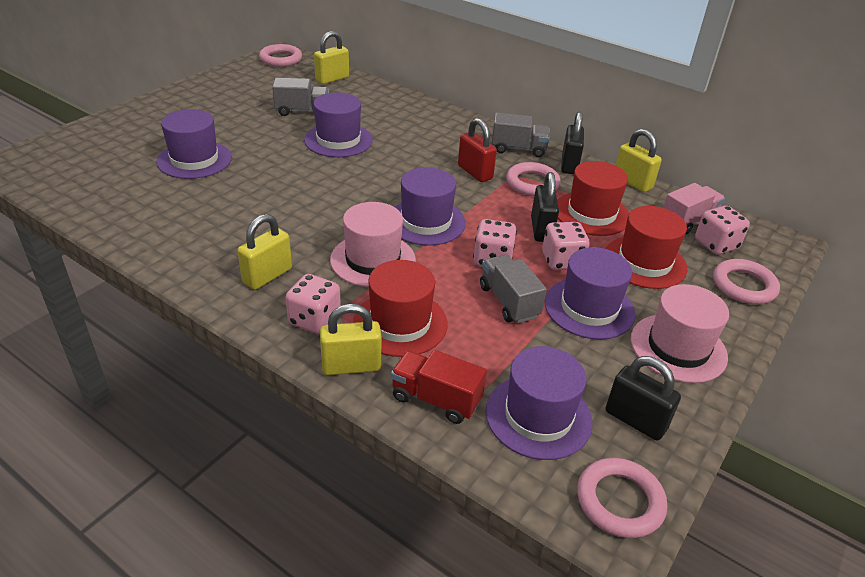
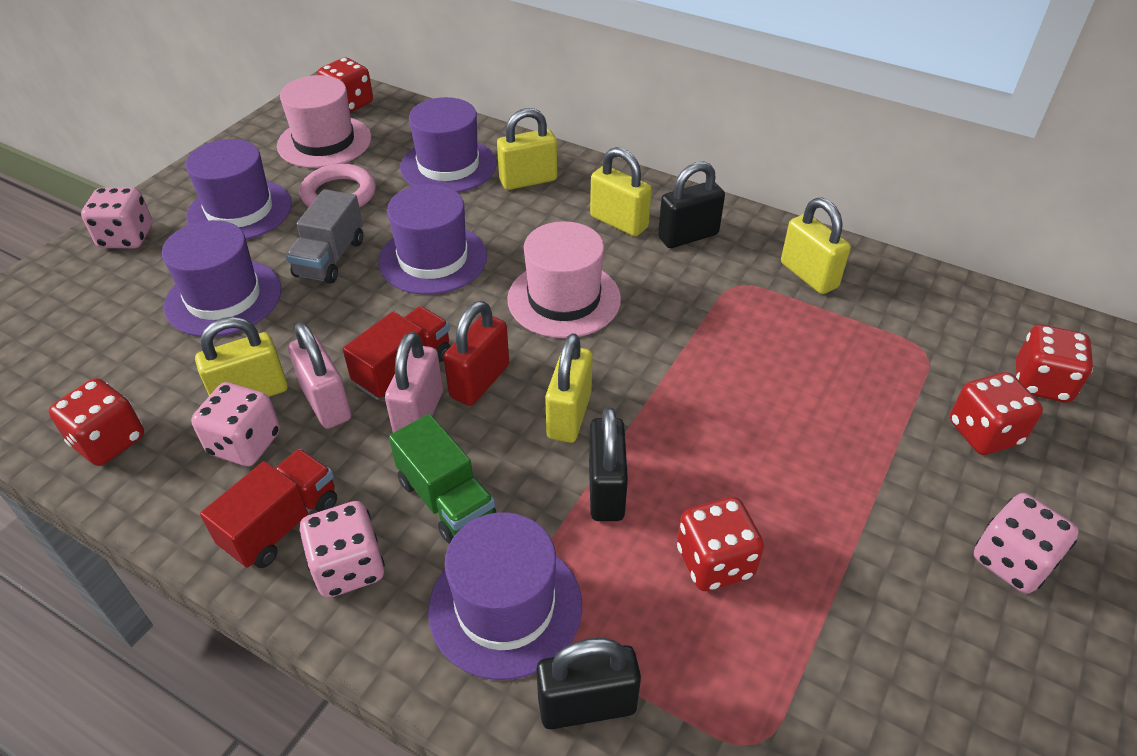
green truck: 0 -> 1
grey truck: 3 -> 1
pink padlock: 0 -> 2
pink ring: 4 -> 1
pink truck: 1 -> 0
red dice: 0 -> 5
red hat: 3 -> 0
red truck: 1 -> 2
yellow padlock: 4 -> 5

